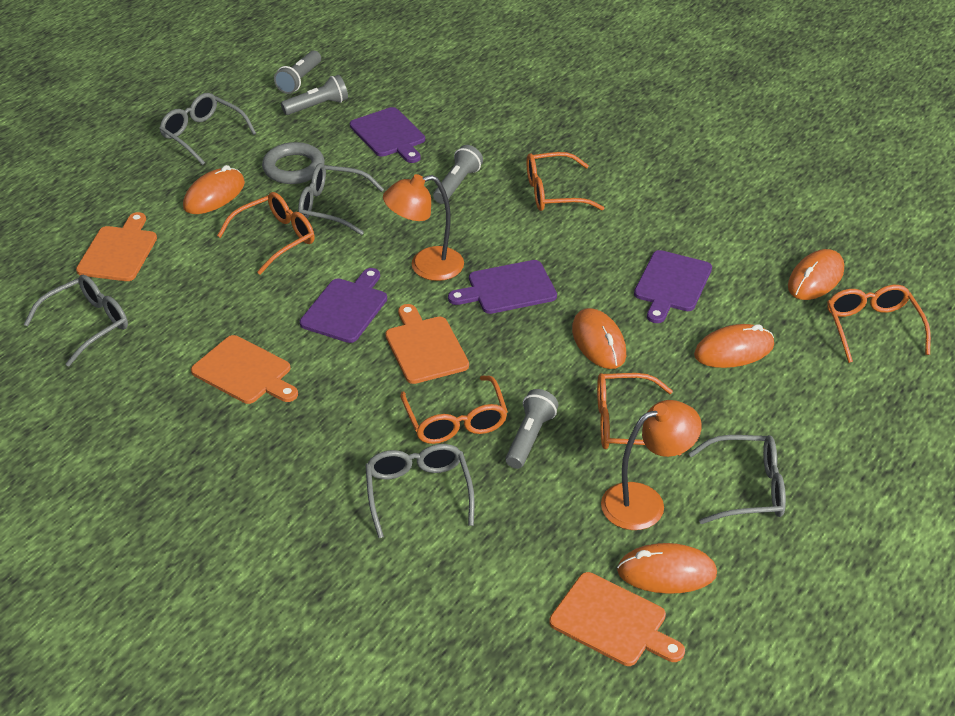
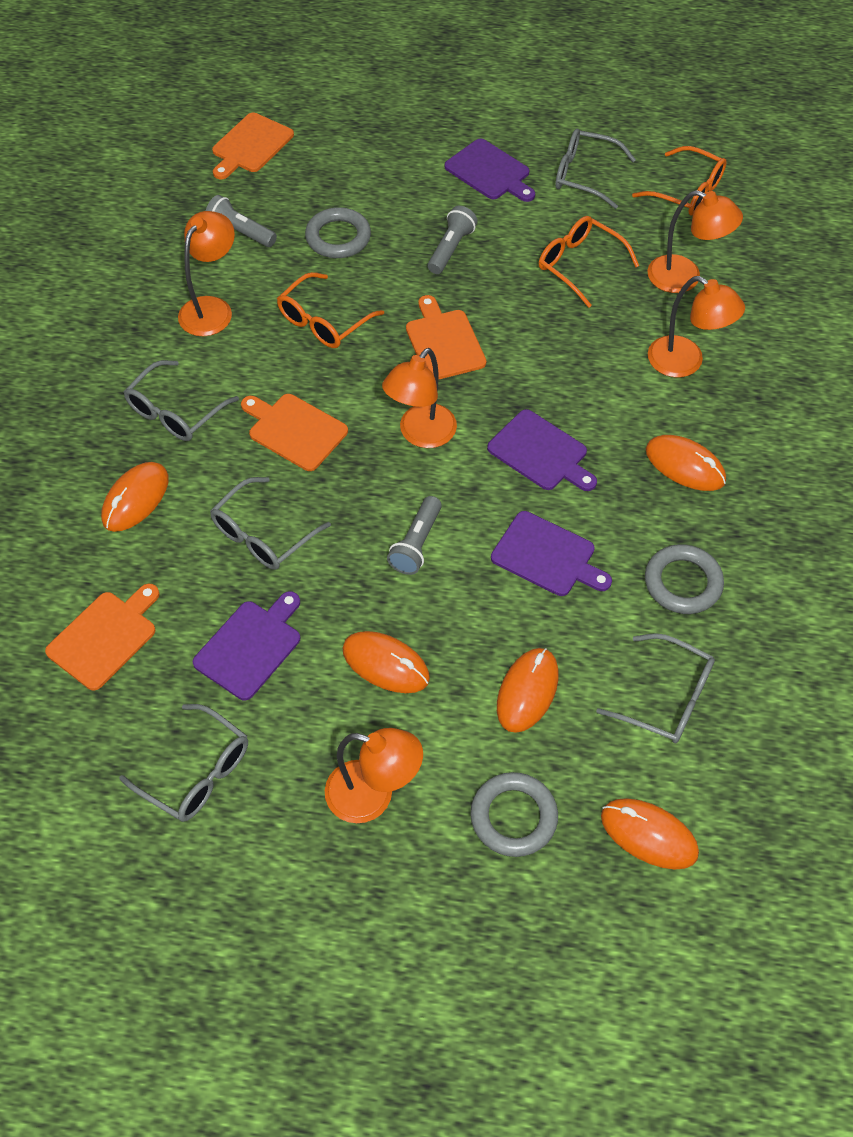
grey flashlight: 4 -> 3
grey ring: 1 -> 3
orange glasses: 5 -> 3
orange lamp: 2 -> 5

